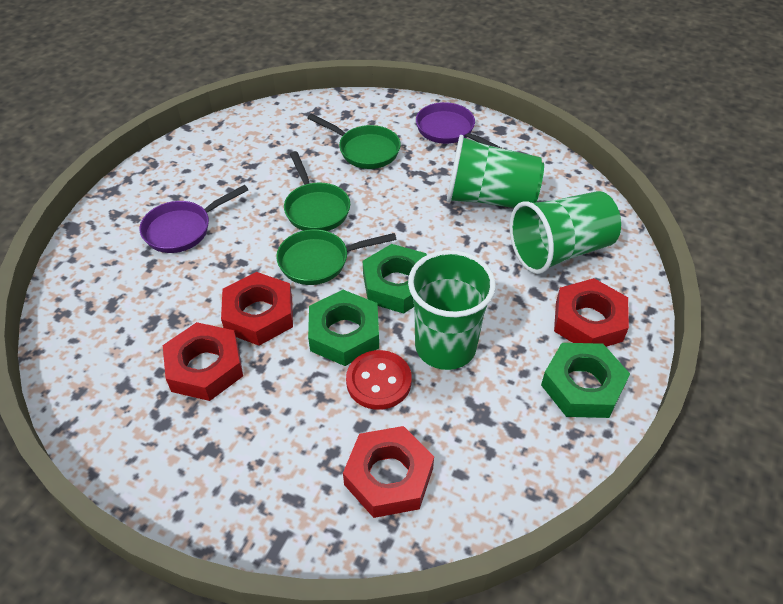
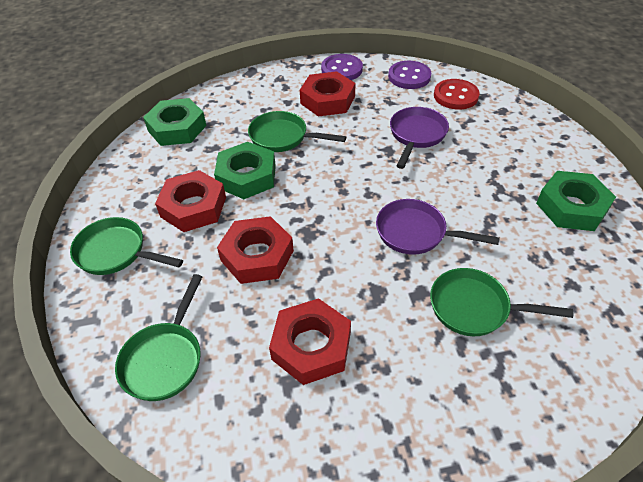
green cup: 3 -> 0
green pan: 3 -> 4
purple button: 0 -> 2

